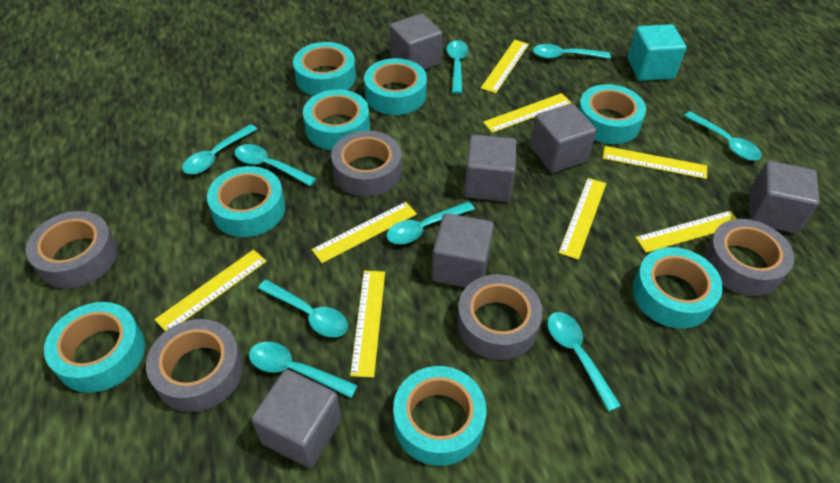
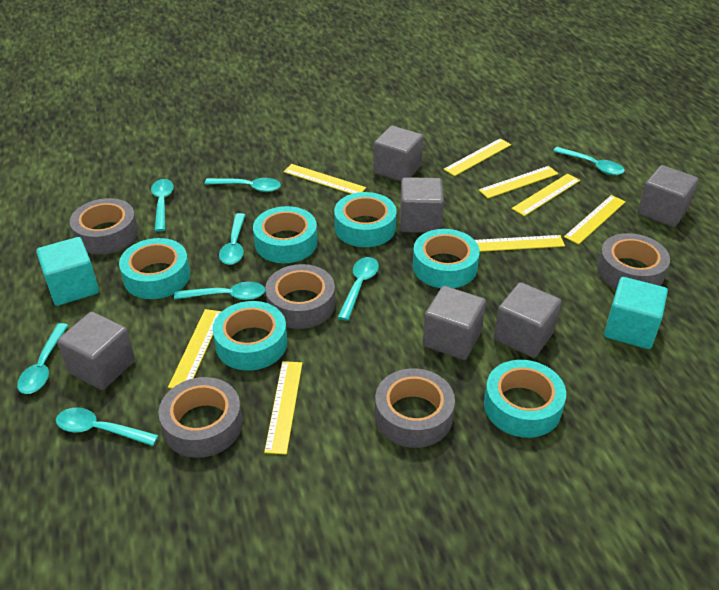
turquoise cube: 1 -> 2
turquoise spoon: 9 -> 8
turquoise tape: 8 -> 6

